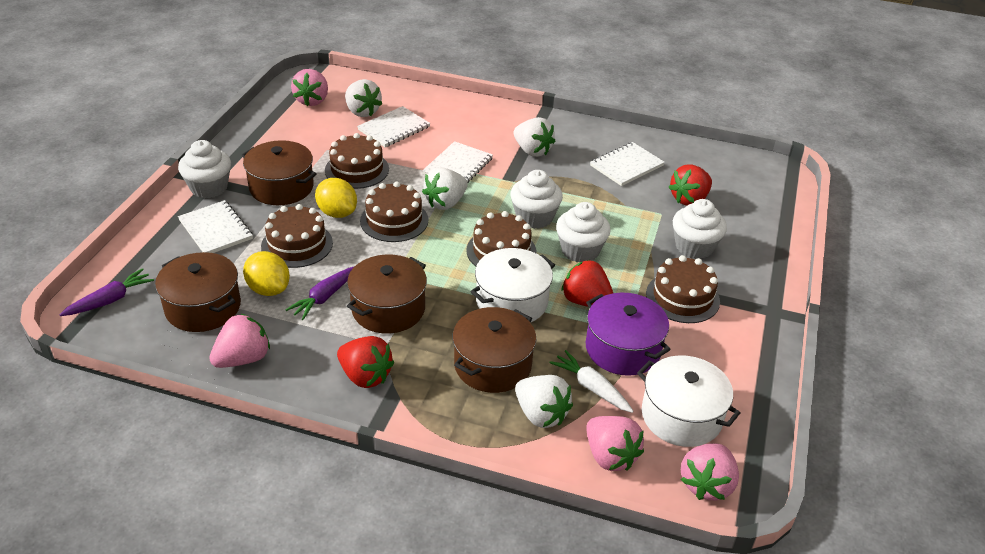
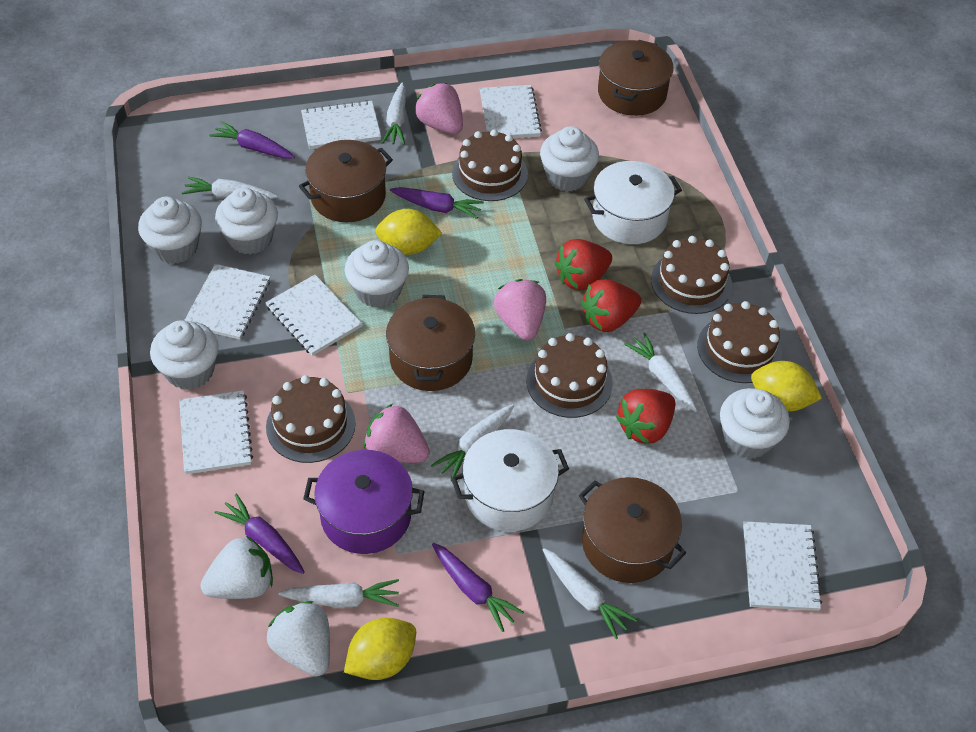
pink strawberry: 4 -> 3
purple carrot: 2 -> 4
white carrot: 1 -> 6
white cupcake: 4 -> 6
white notebook: 4 -> 6
white strawberry: 4 -> 2
yellow lemon: 2 -> 3

